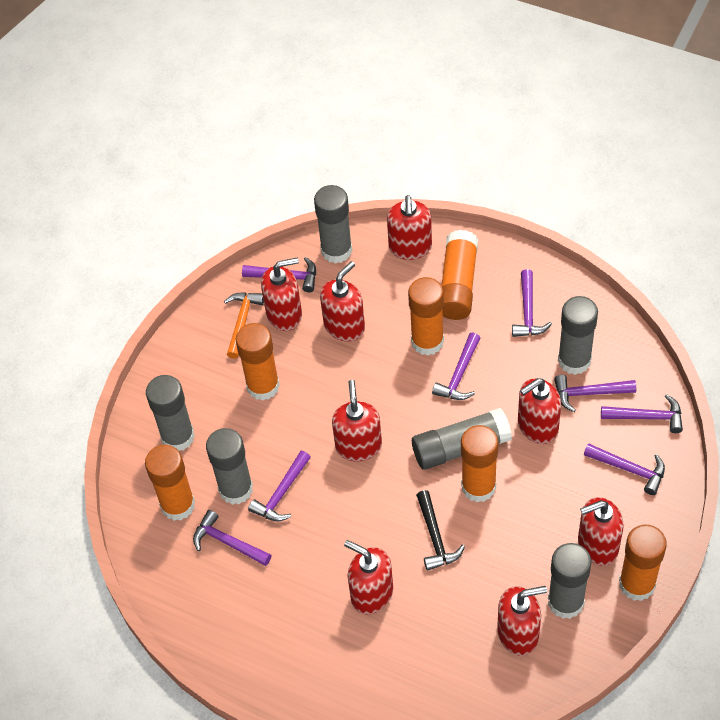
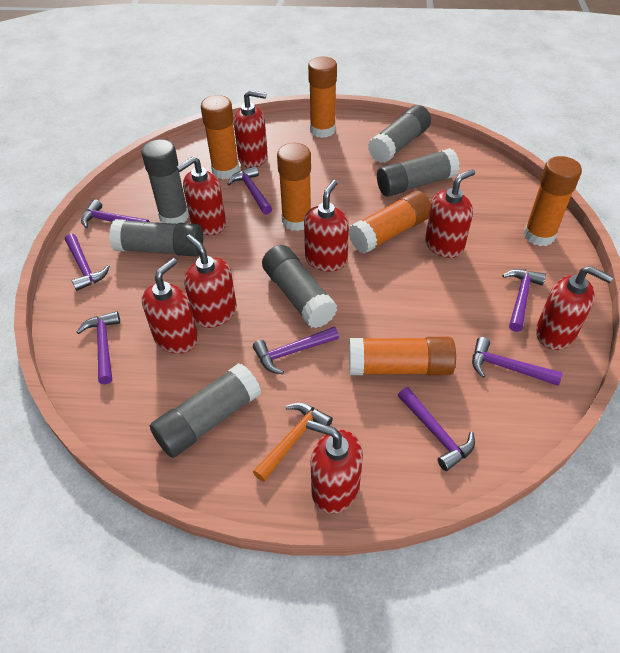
black hammer: 1 -> 0

